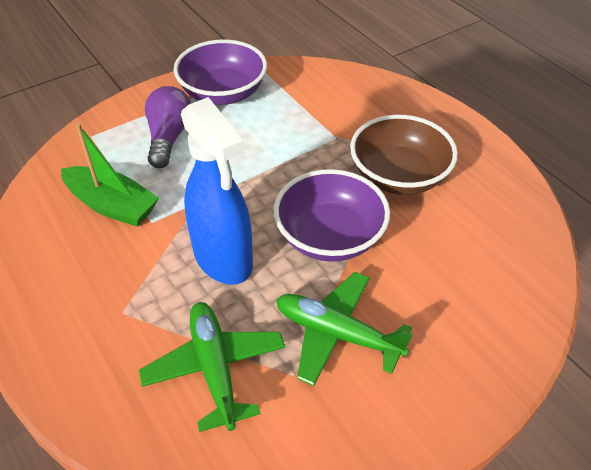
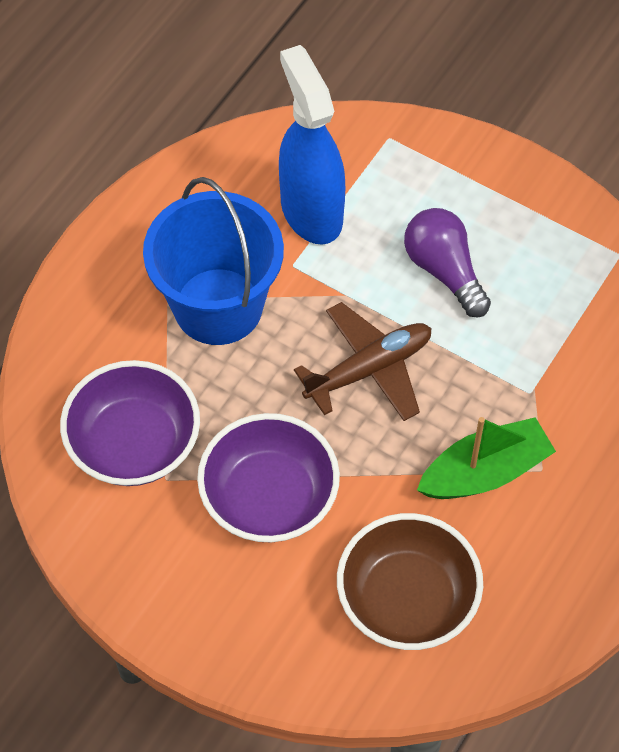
blue bucket: 0 -> 1
brown plane: 0 -> 1
green plane: 2 -> 0

